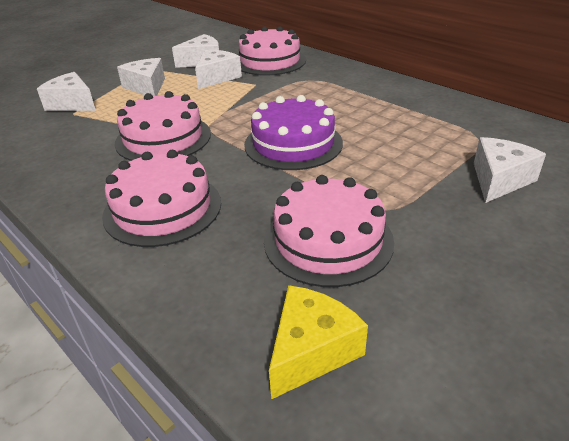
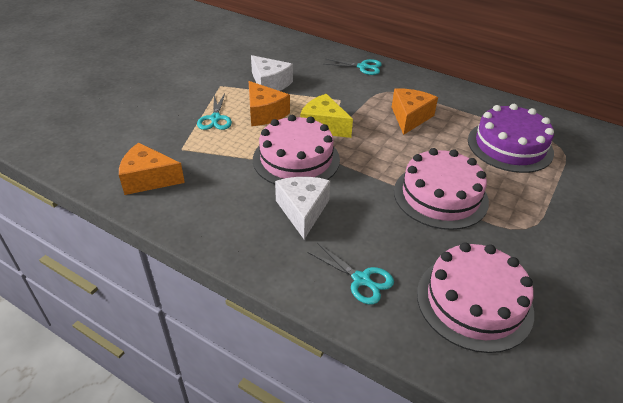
orange cheese: 0 -> 3
pink cake: 4 -> 3
turquoise scissors: 0 -> 3
white cheese: 5 -> 2

